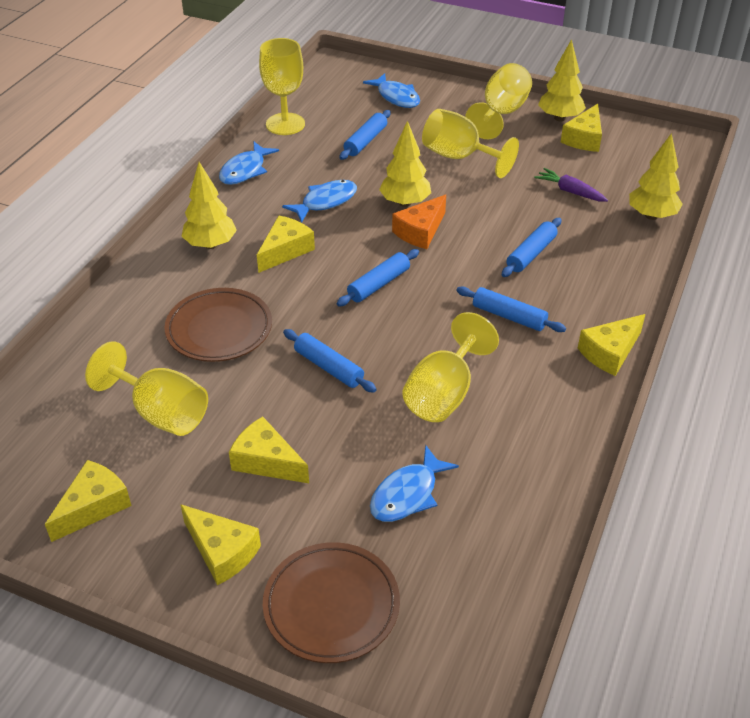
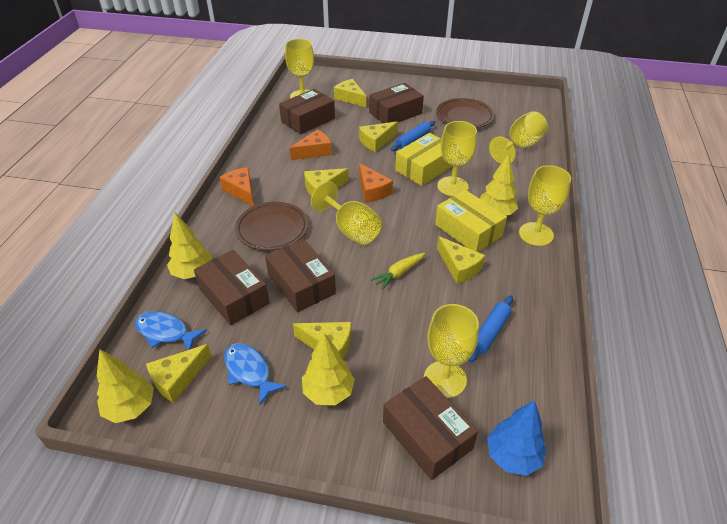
blue fish: 4 -> 2
blue rolling pin: 5 -> 2
blue tree: 0 -> 1
brown box: 0 -> 5
orange cheese: 1 -> 3
purple carrot: 1 -> 0
yellow box: 0 -> 2
yellow carrot: 0 -> 1
yellow goblet: 5 -> 6

